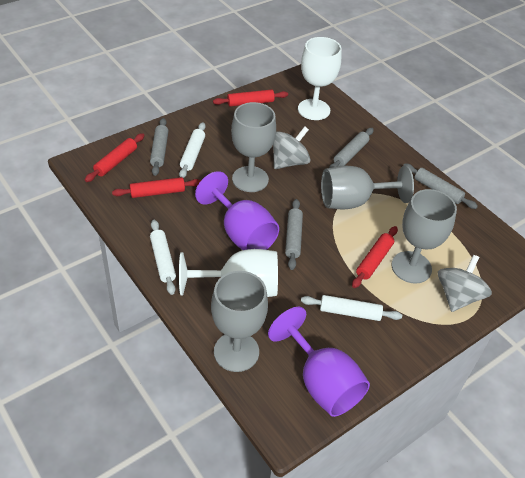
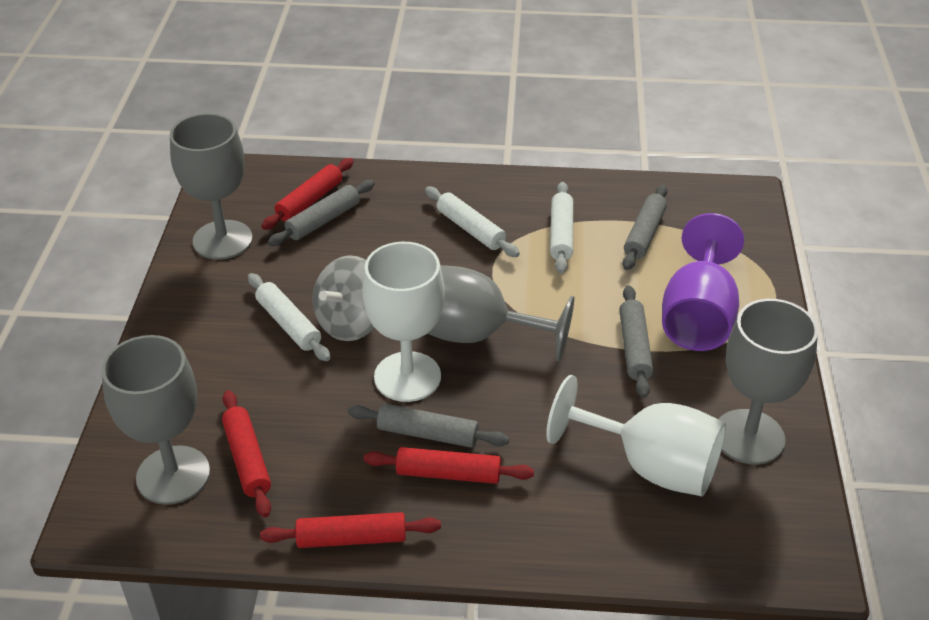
grey spinning top: 2 -> 1
purple goblet: 2 -> 1

